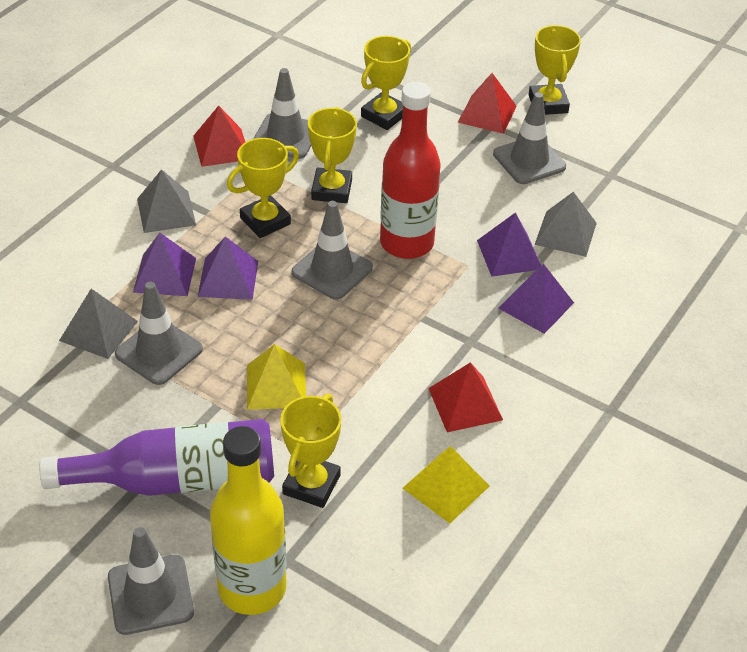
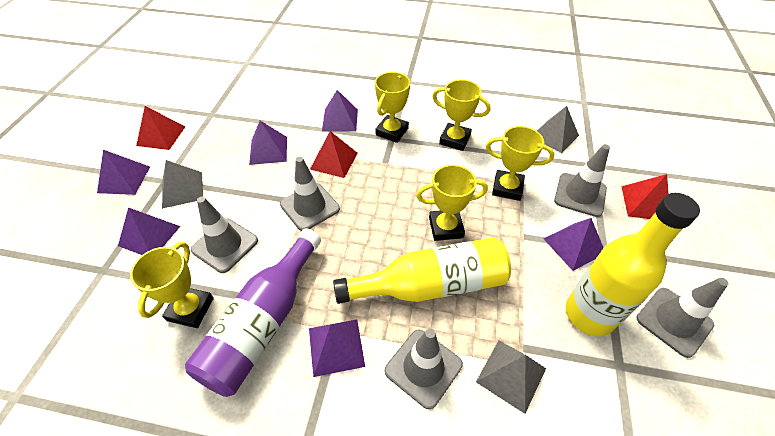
purple pyramid: 4 -> 6
red bottle: 1 -> 0
yellow bottle: 1 -> 2
yellow pyramid: 2 -> 0

